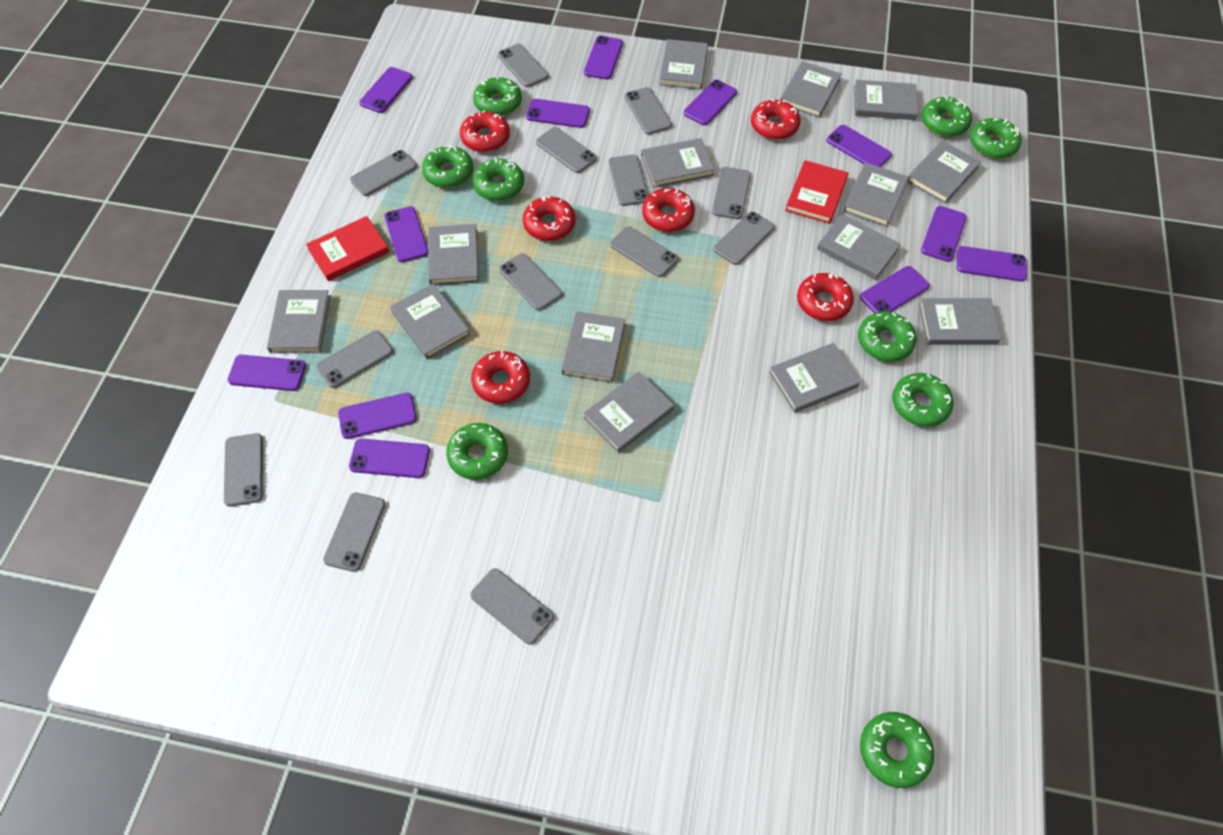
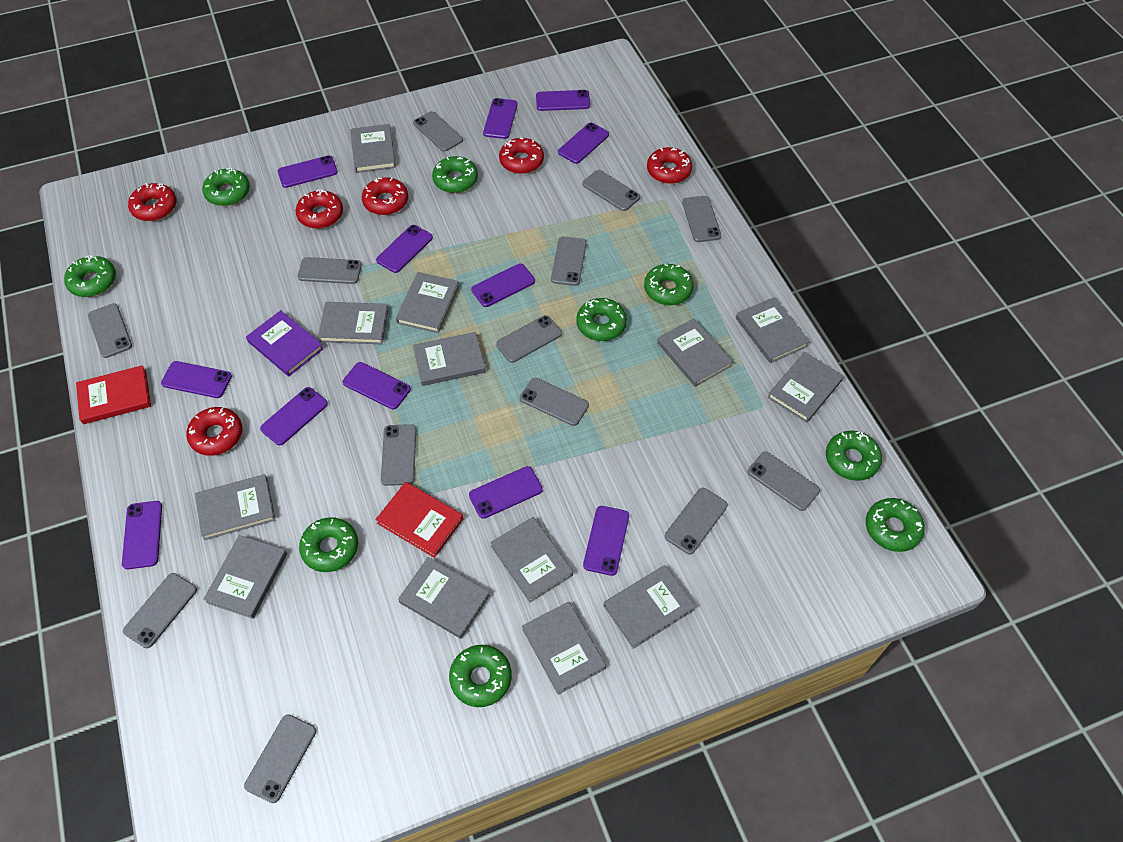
grey book: 14 -> 13
purple book: 0 -> 1

